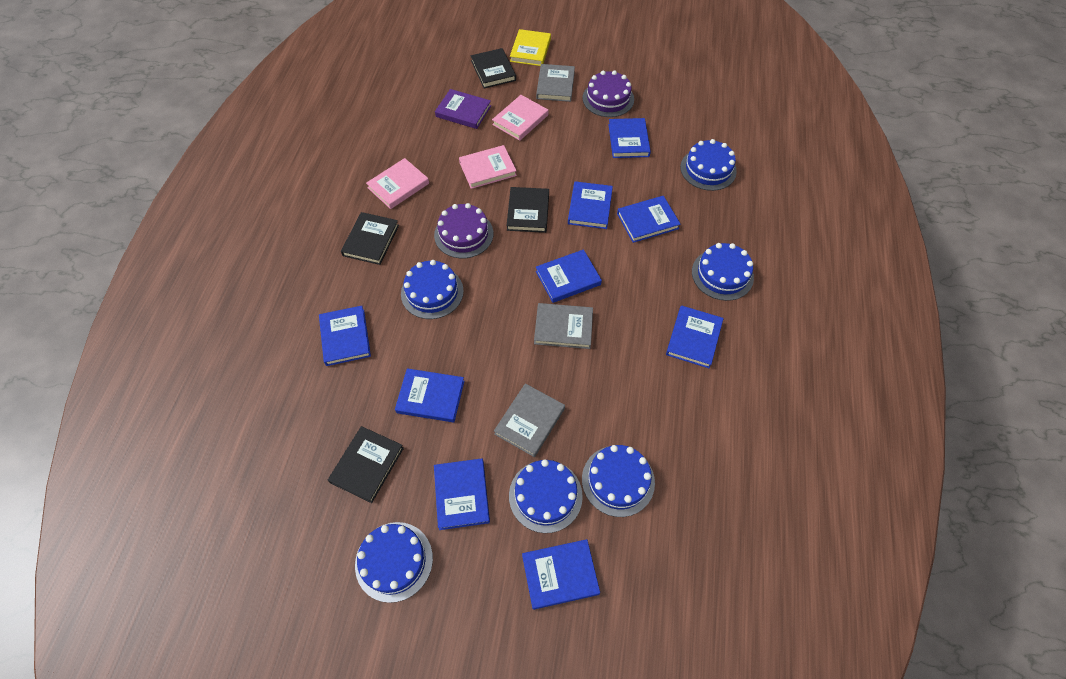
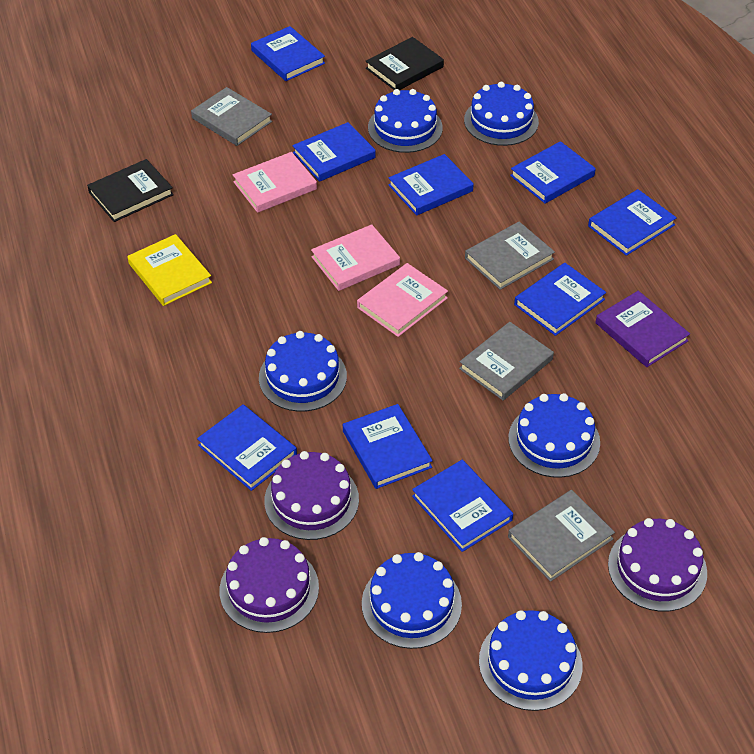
black book: 4 -> 2
grey book: 3 -> 4
purple cake: 2 -> 3

